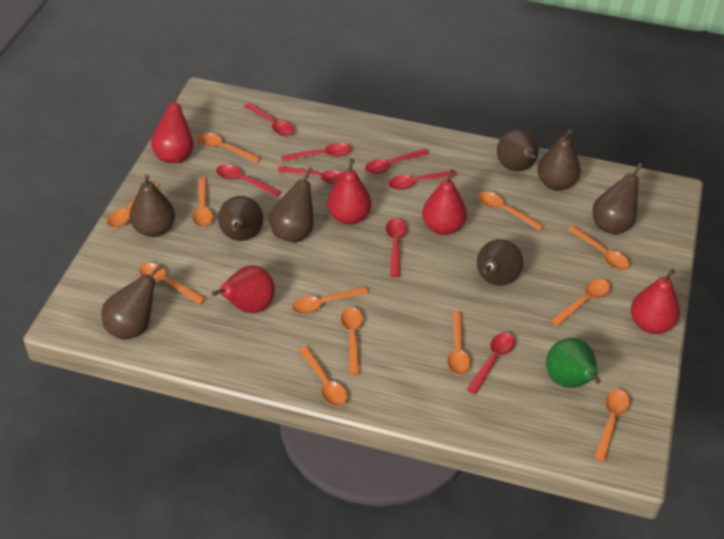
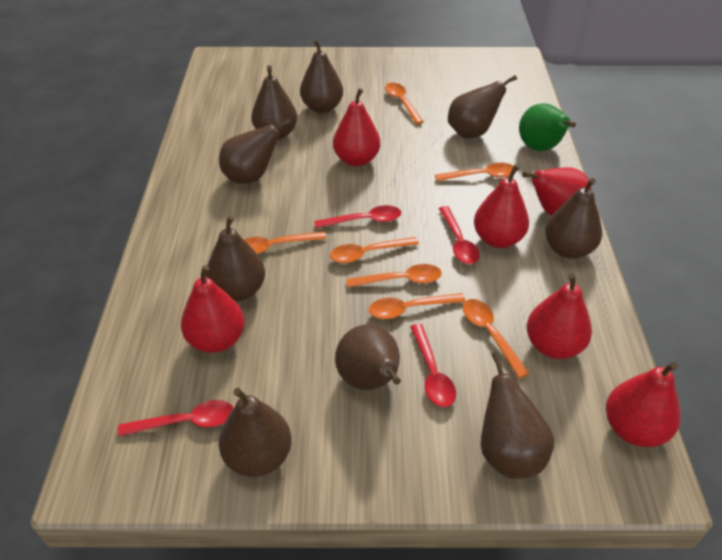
brown pear: 8 -> 9
orange spoon: 12 -> 7
red pear: 5 -> 6
red spoon: 8 -> 4

